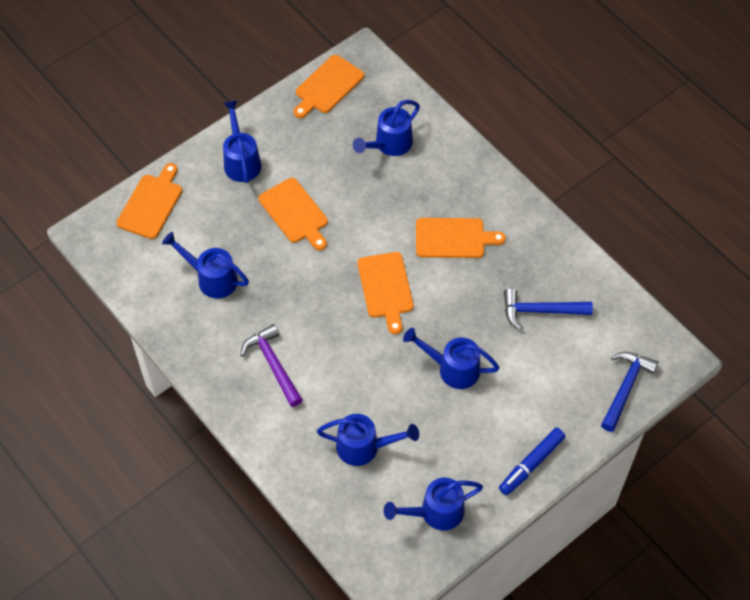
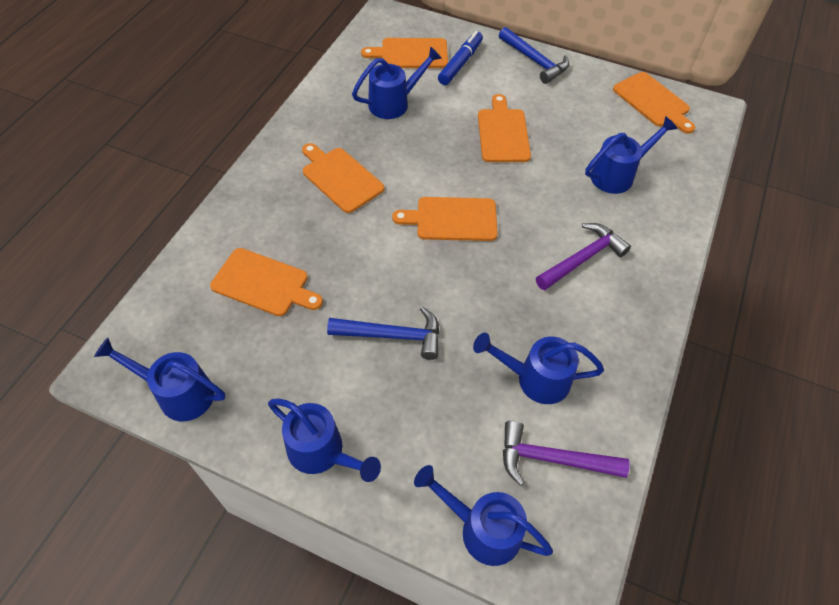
orange cutting board: 5 -> 6
purple hammer: 1 -> 2

